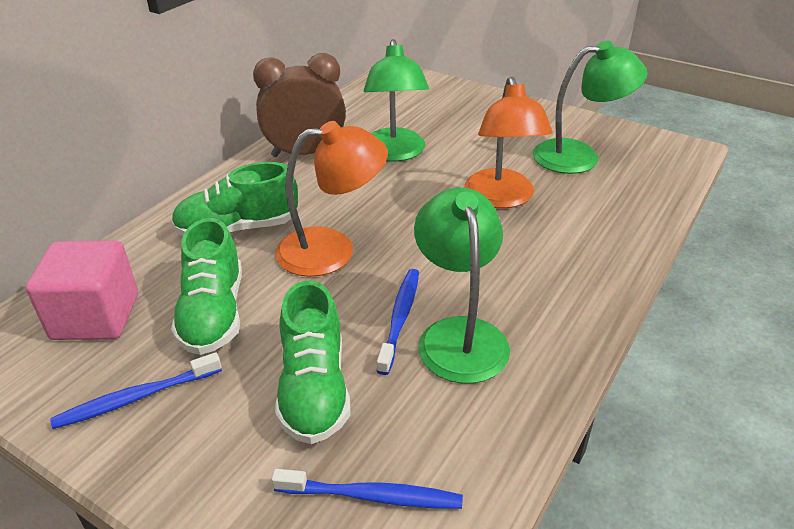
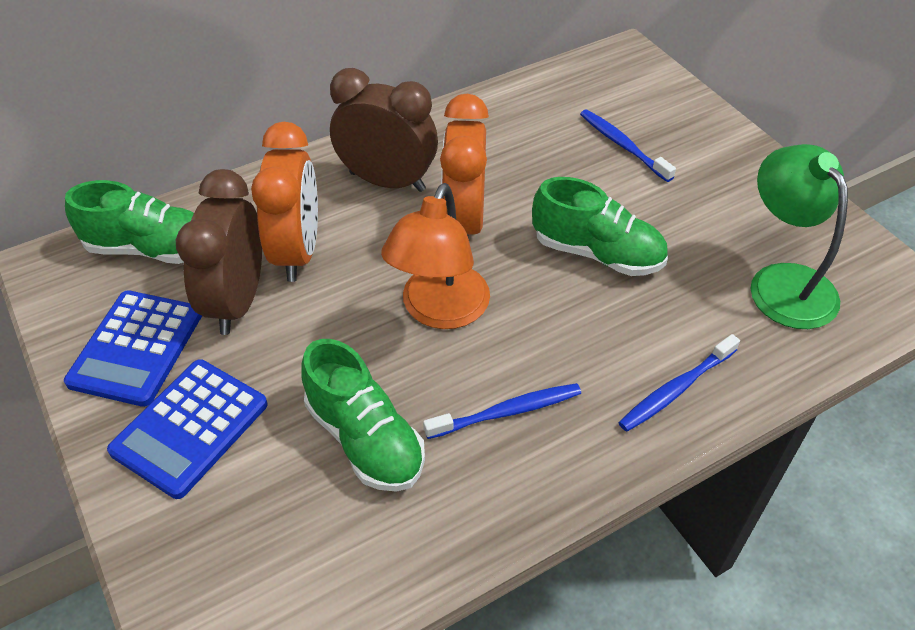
blue calculator: 0 -> 2
brown clock: 1 -> 2
green lamp: 3 -> 1
orange clock: 0 -> 2
orange lamp: 2 -> 1
pink cube: 1 -> 0

